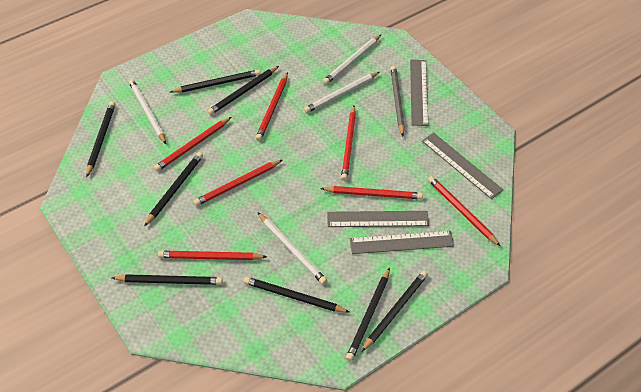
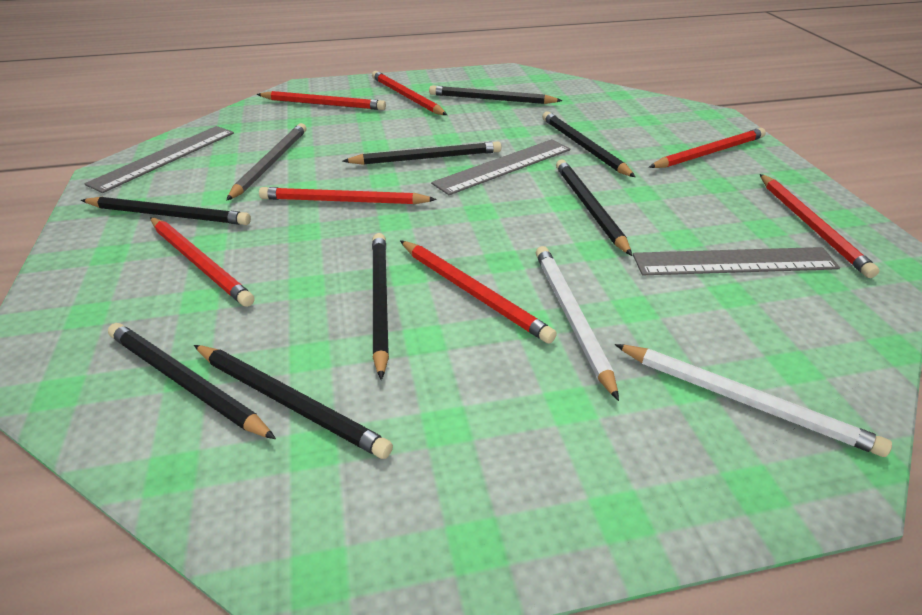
grey ruler: 4 -> 3
white pencil: 4 -> 2

